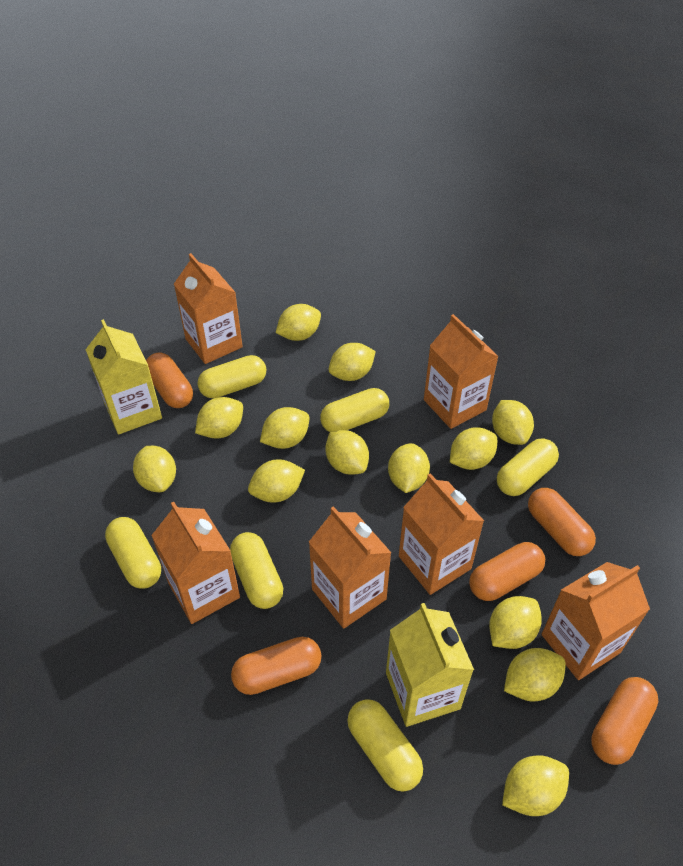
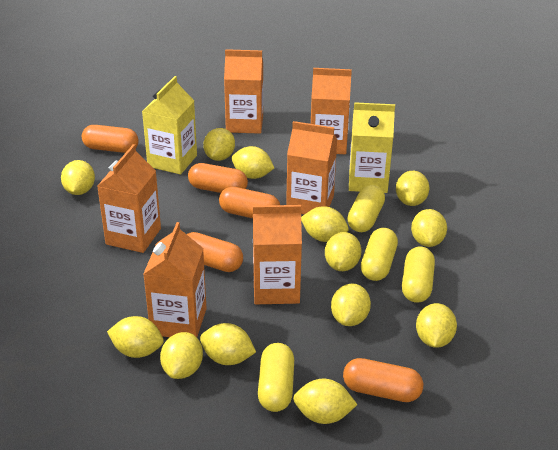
yellow capsule: 6 -> 4

